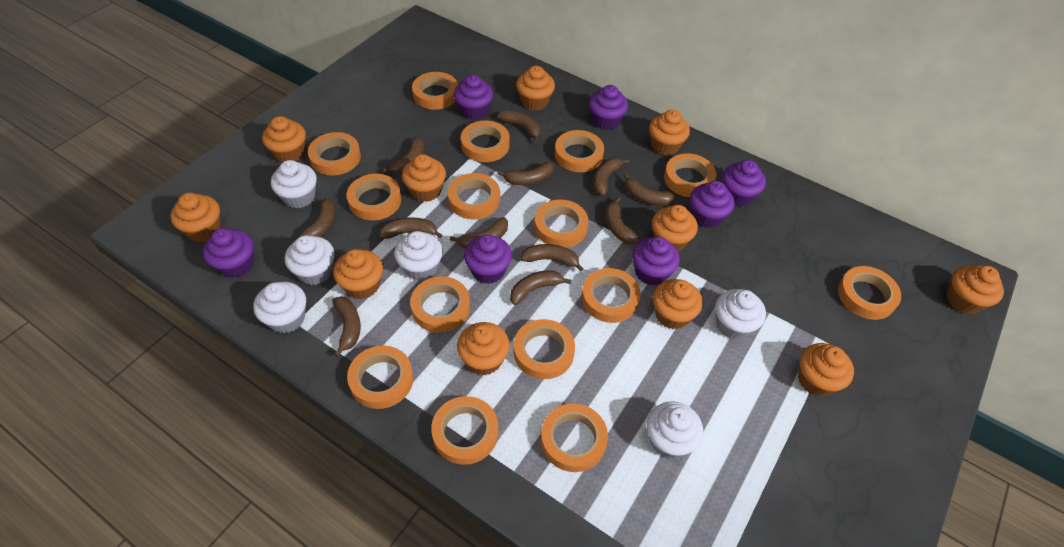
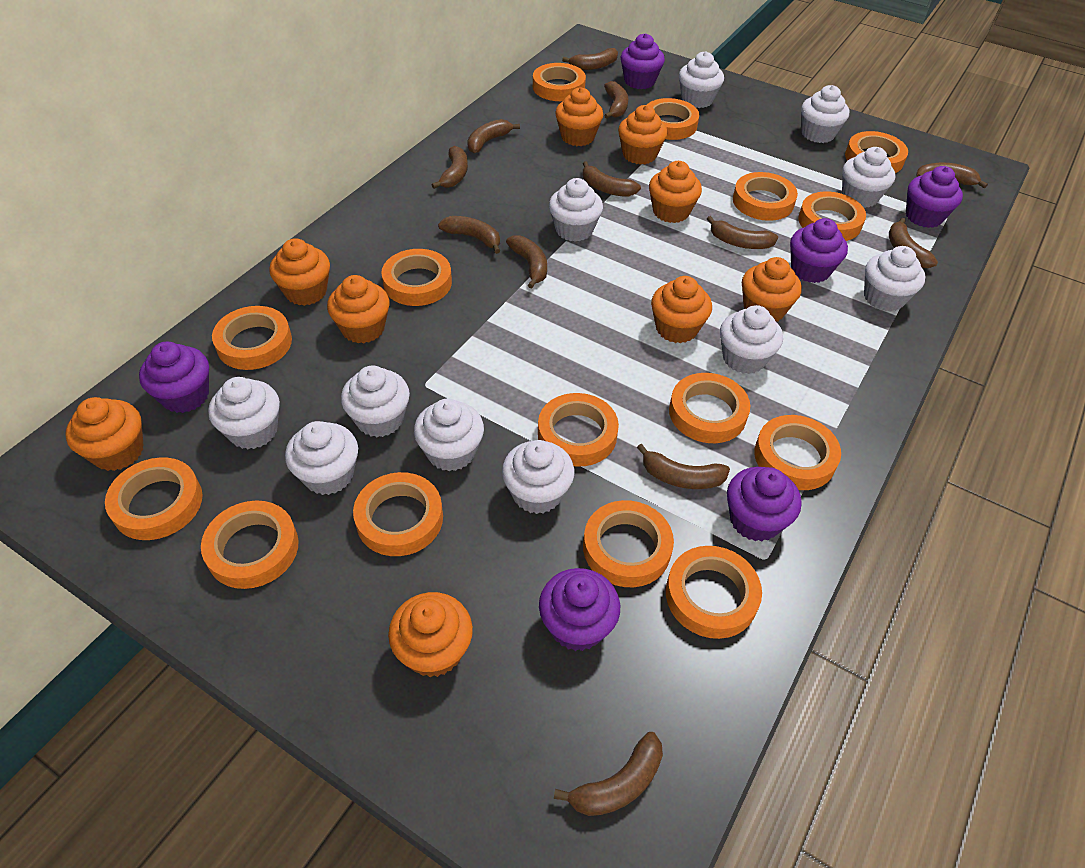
orange cupcake: 11 -> 9
purple cupcake: 7 -> 6
white cupcake: 6 -> 11

